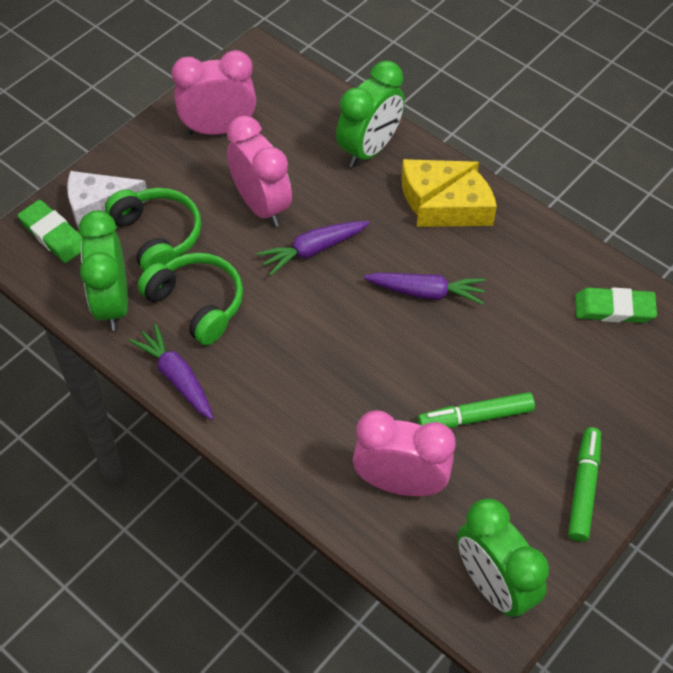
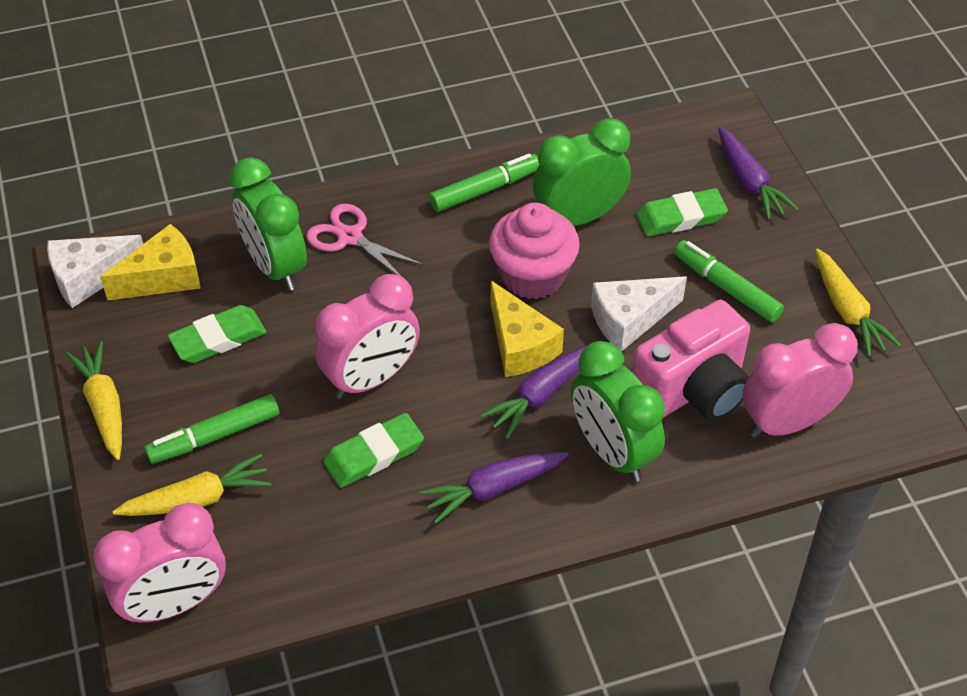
green eraser: 2 -> 3
green headphones: 2 -> 0
green marker: 2 -> 3
pink camera: 0 -> 1
pink cupcake: 0 -> 1
pink scissors: 0 -> 1
white cheese: 1 -> 2
yellow carrot: 0 -> 3

